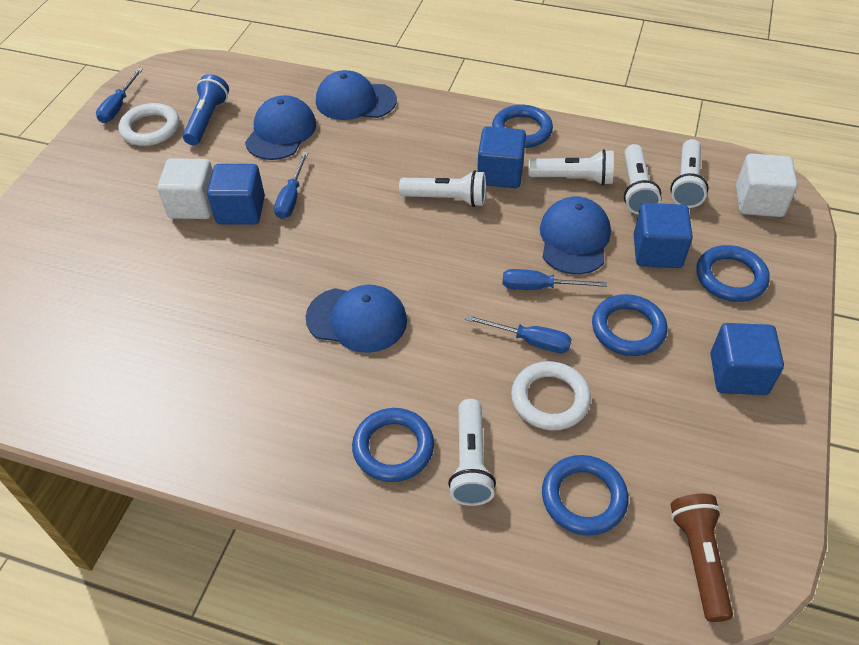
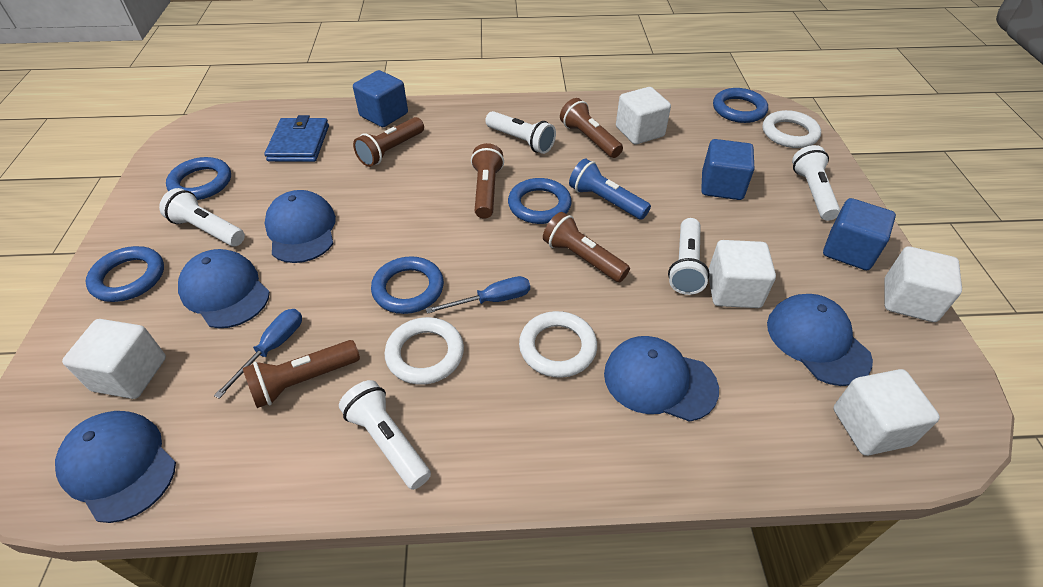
blue cap: 4 -> 5
blue cube: 4 -> 3
blue screwdriver: 4 -> 2
blue wallet: 0 -> 1
brown flashlight: 1 -> 5
white cube: 2 -> 5
white ring: 2 -> 3

